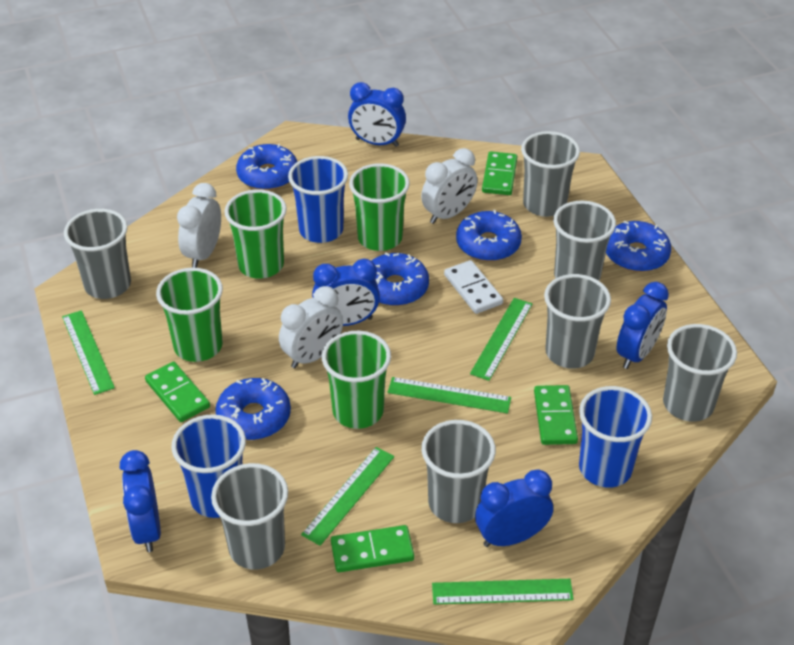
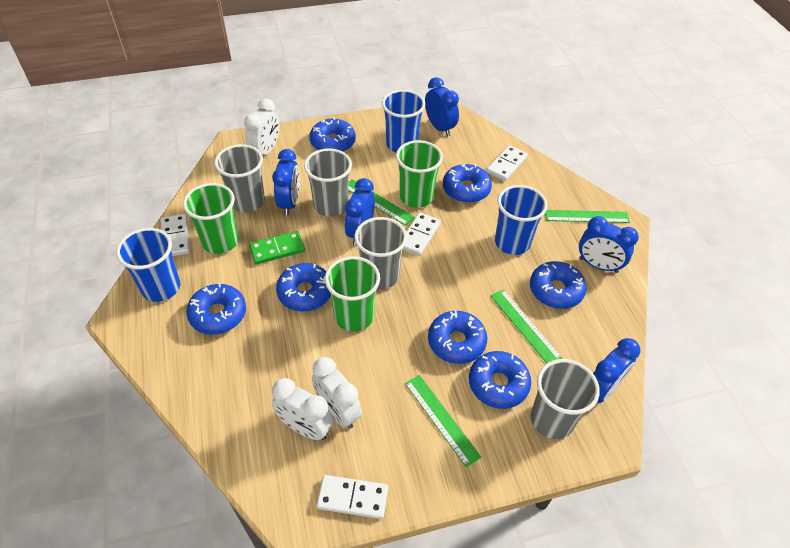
blue donut: 5 -> 7
green cup: 4 -> 3
green domino: 4 -> 1
green ruler: 5 -> 4
grey cup: 7 -> 4
white domino: 1 -> 4

